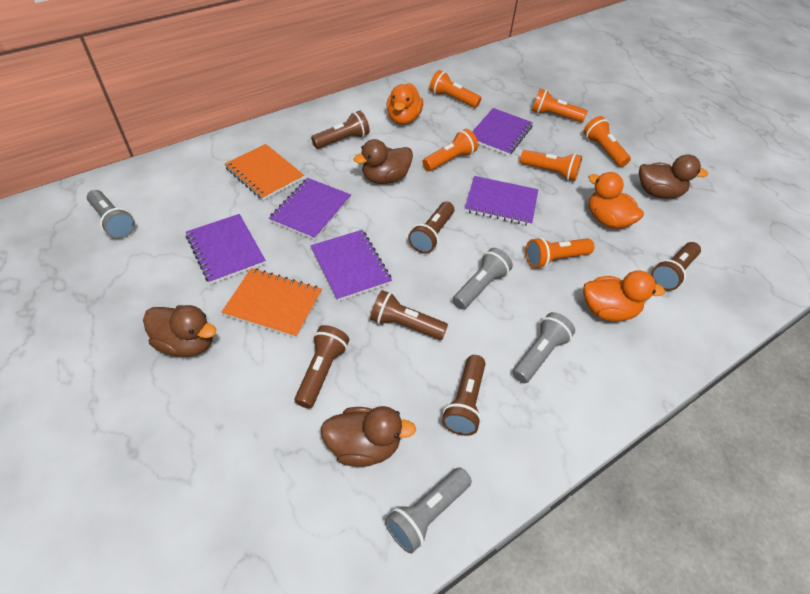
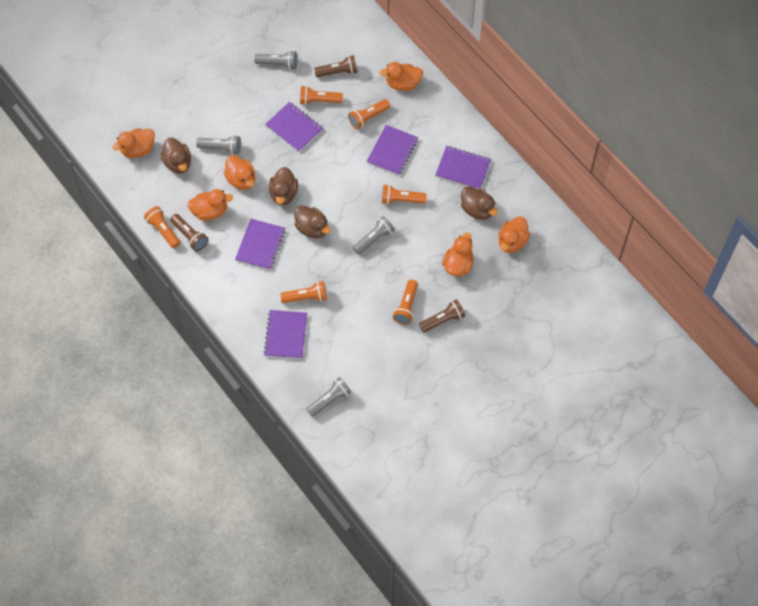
brown flashlight: 6 -> 3
orange duck: 3 -> 6
orange notebook: 2 -> 0

